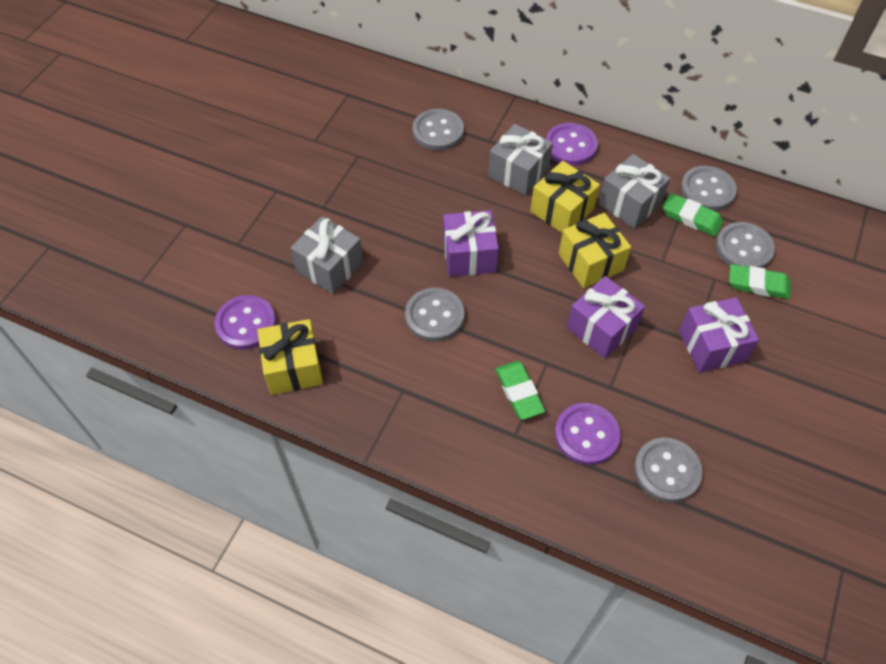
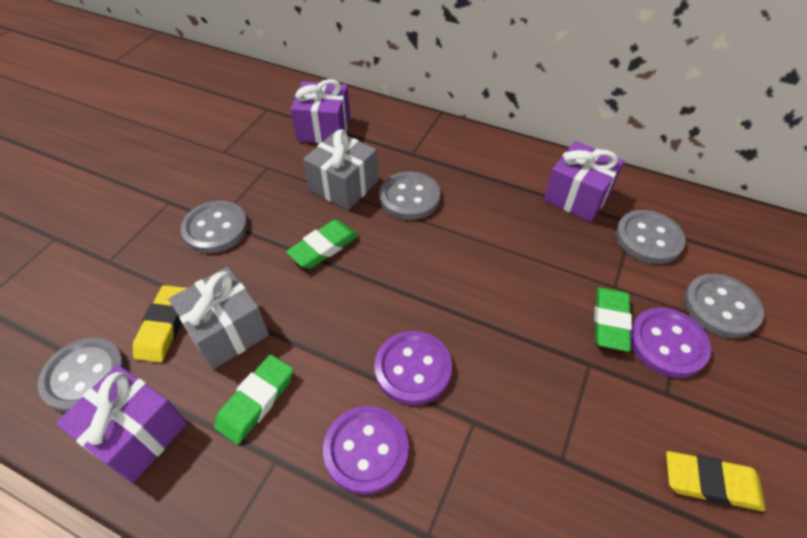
grey gift: 3 -> 2
yellow eraser: 0 -> 2
yellow gift: 3 -> 0

